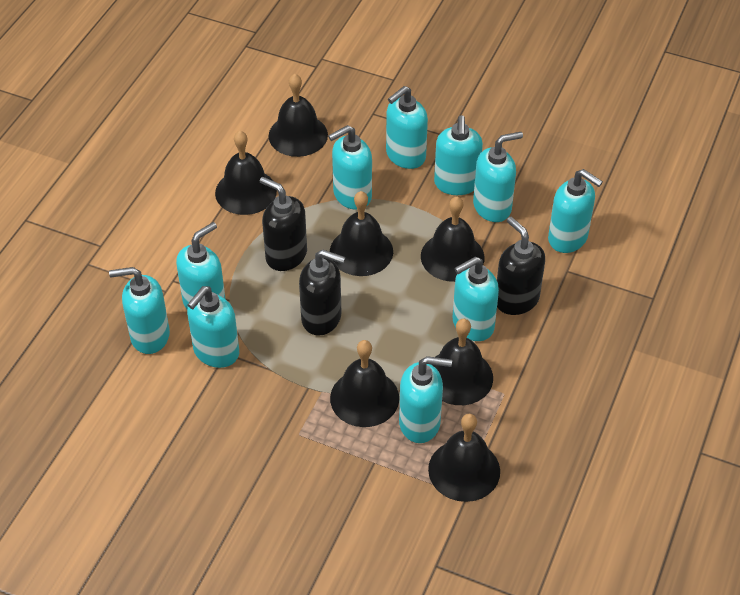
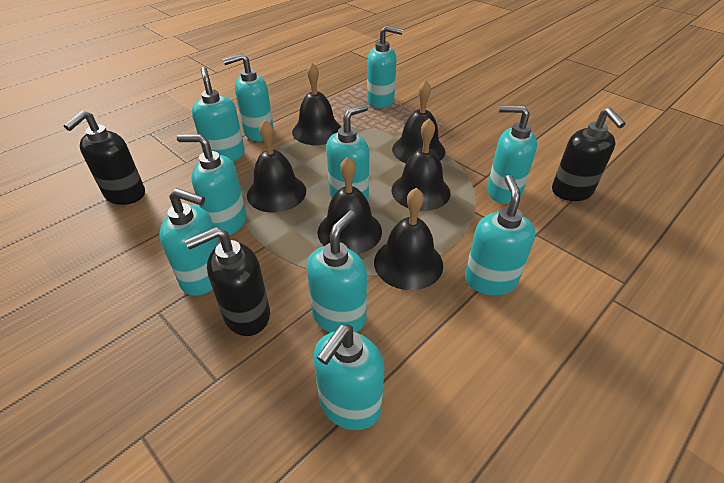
black bell: 7 -> 6

